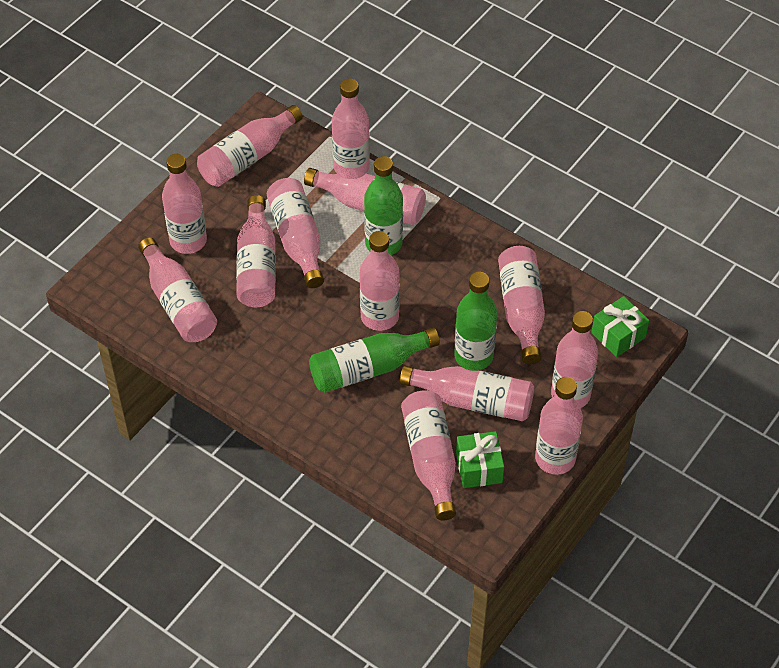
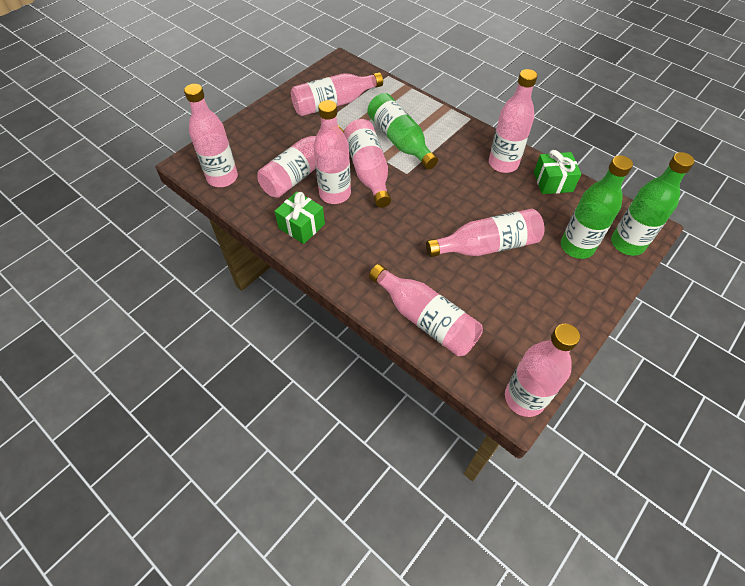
pink bottle: 13 -> 9

